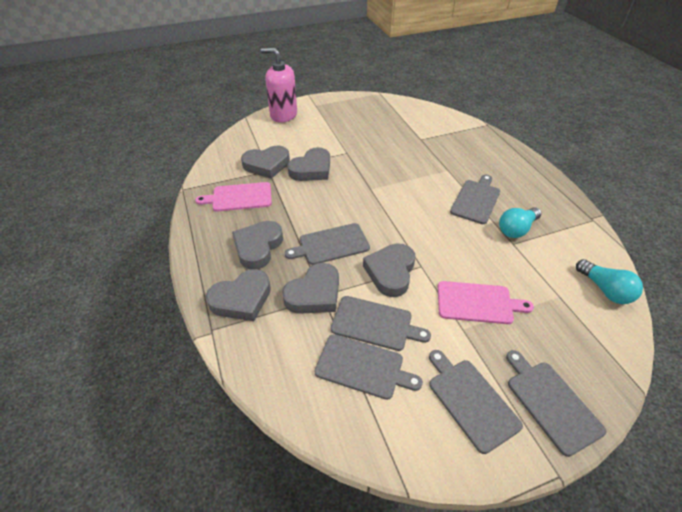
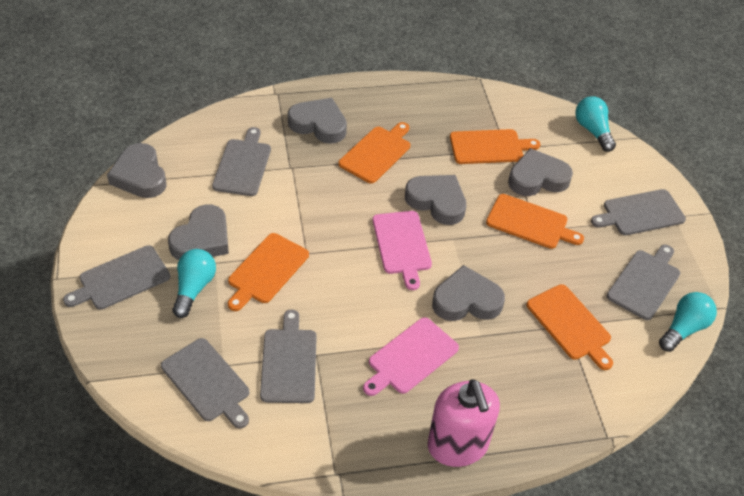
orange cutting board: 0 -> 5
turquoise light bulb: 2 -> 3

